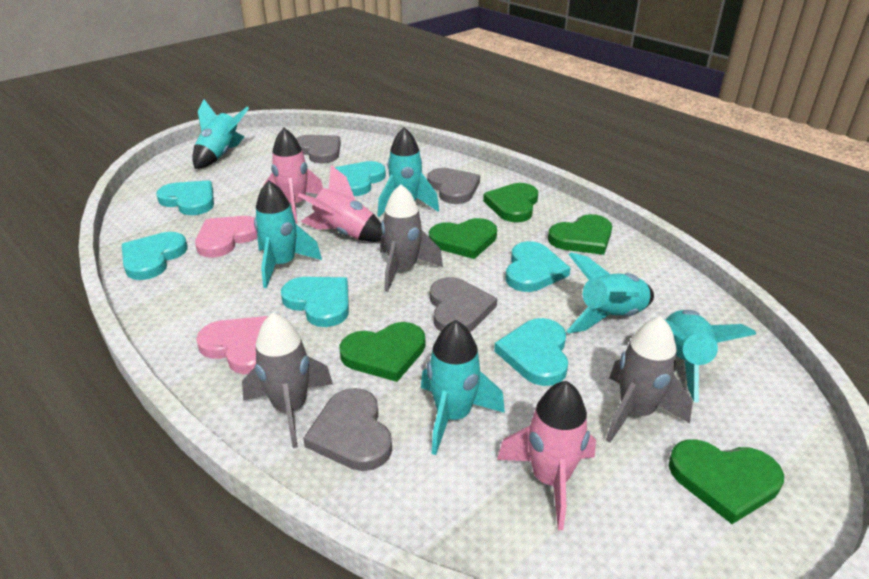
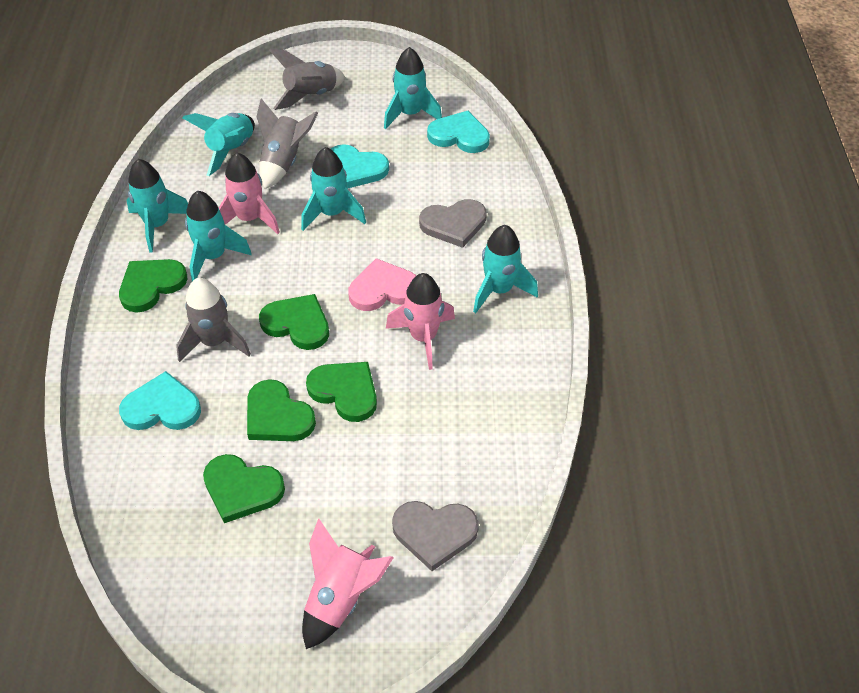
grey heart: 4 -> 2
pink heart: 2 -> 1
turquoise heart: 6 -> 3

